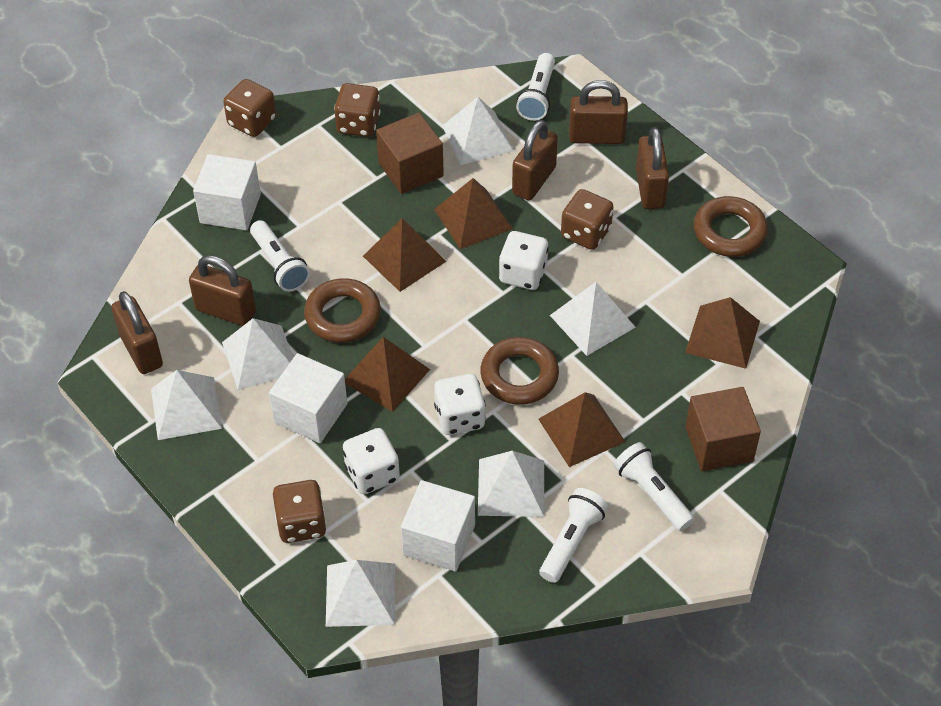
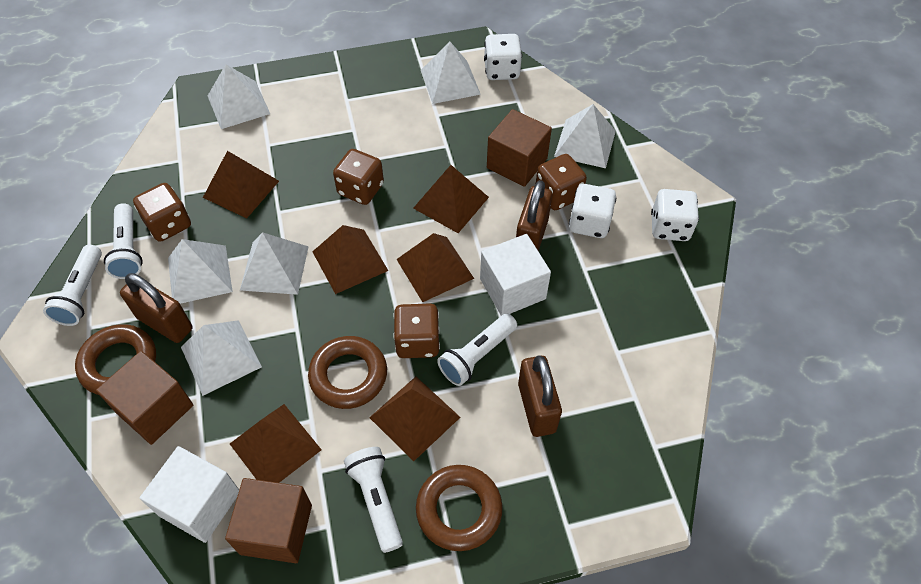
brown cube: 2 -> 3
brown padlock: 5 -> 3
brown pyramid: 5 -> 6
white cube: 3 -> 2

